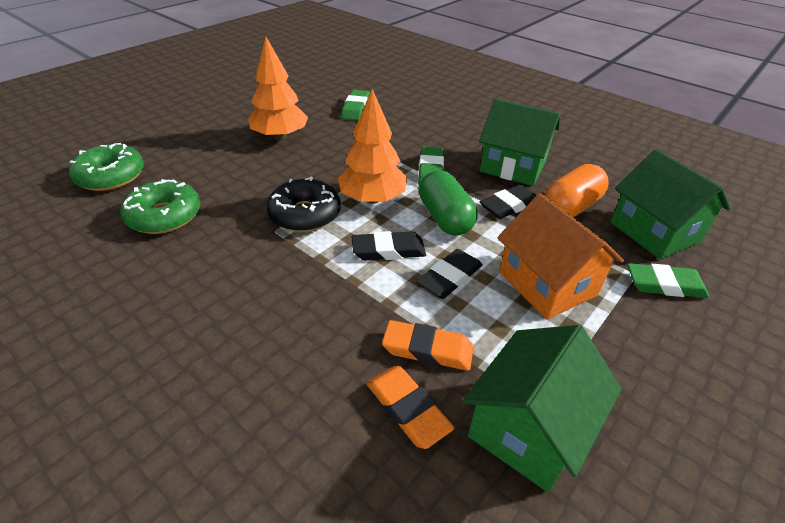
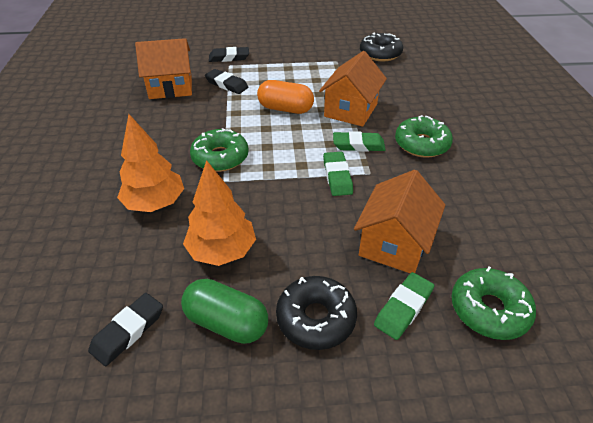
black donut: 1 -> 2
green donut: 2 -> 3
green house: 3 -> 0
orange eraser: 2 -> 0
orange house: 1 -> 3

